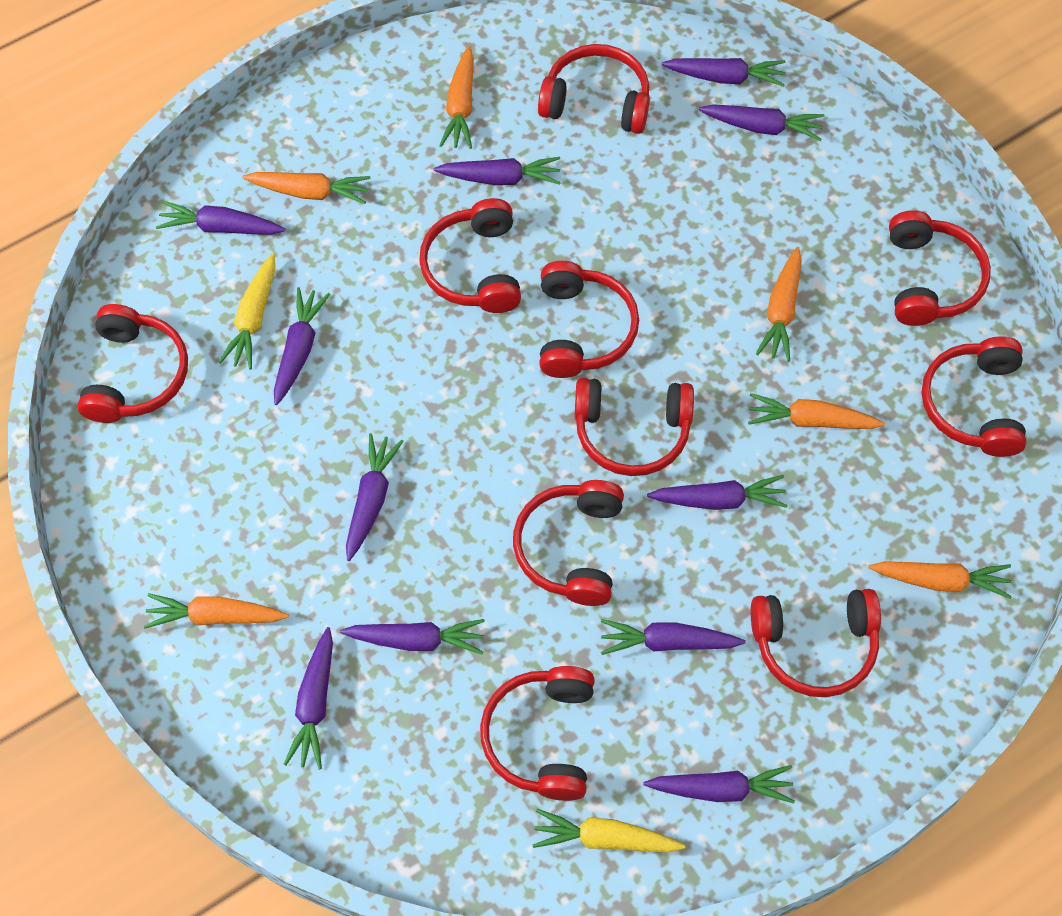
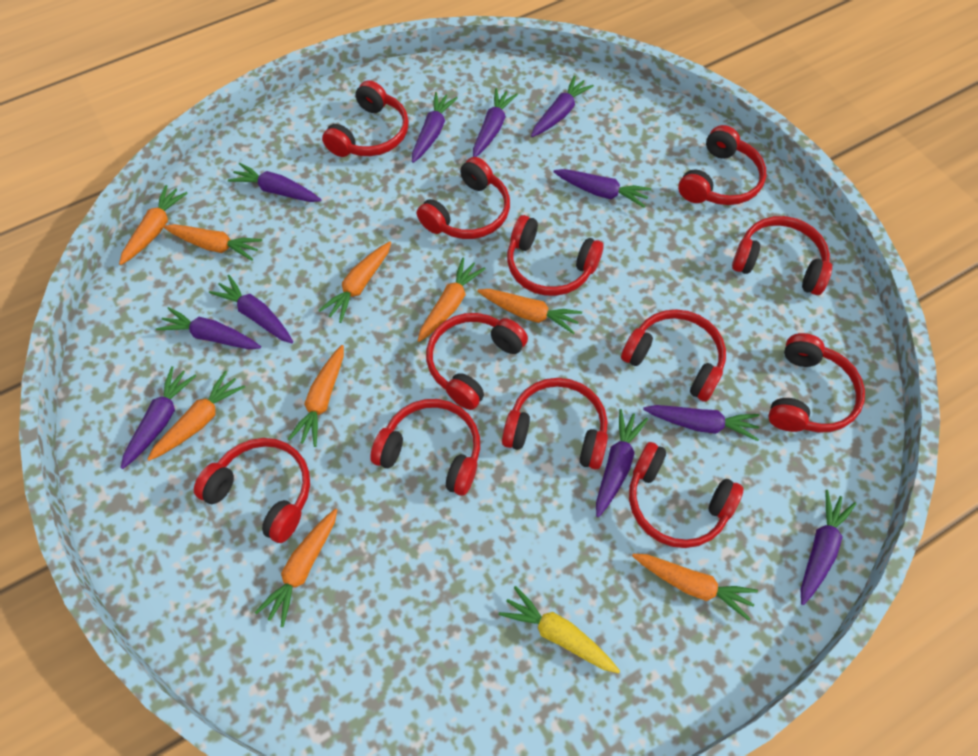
orange carrot: 6 -> 9
red headphones: 10 -> 12
yellow carrot: 2 -> 1

